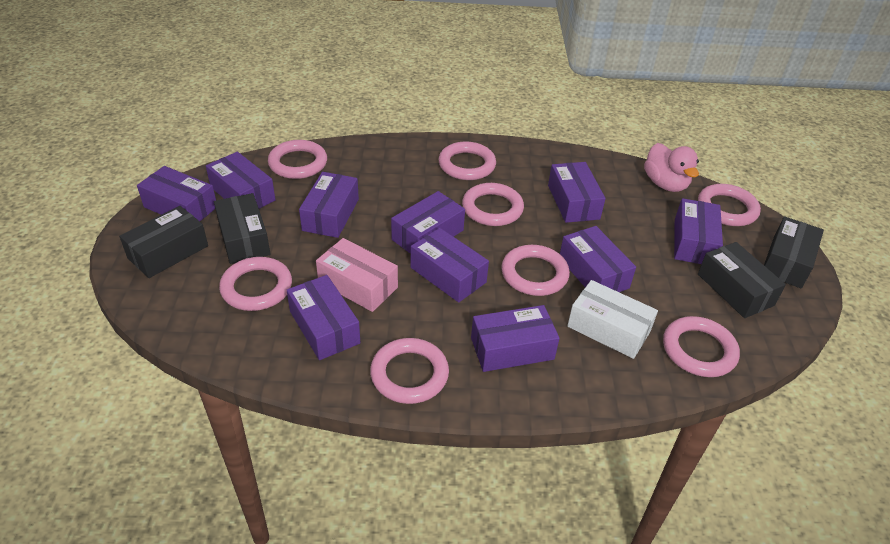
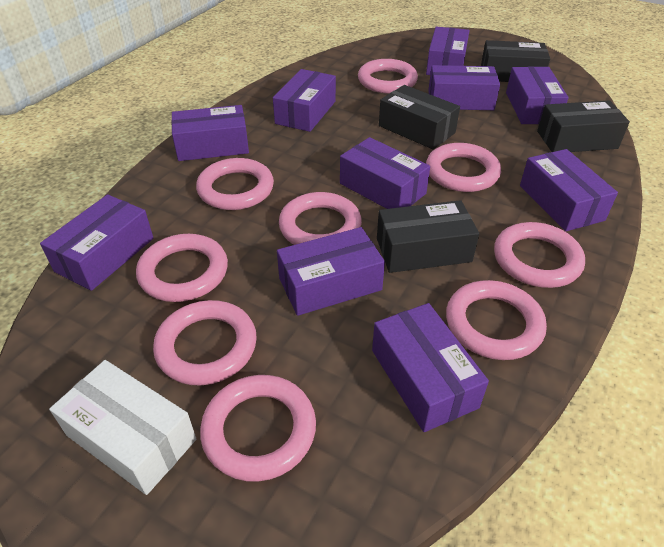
pink box: 1 -> 0
pink duck: 1 -> 0
pink ring: 8 -> 9

